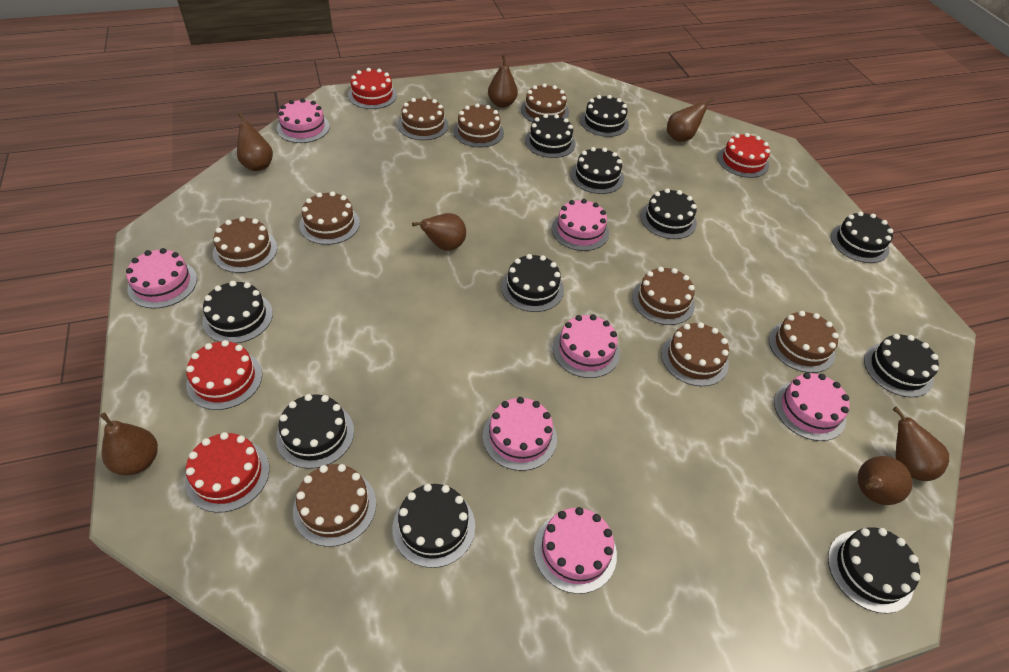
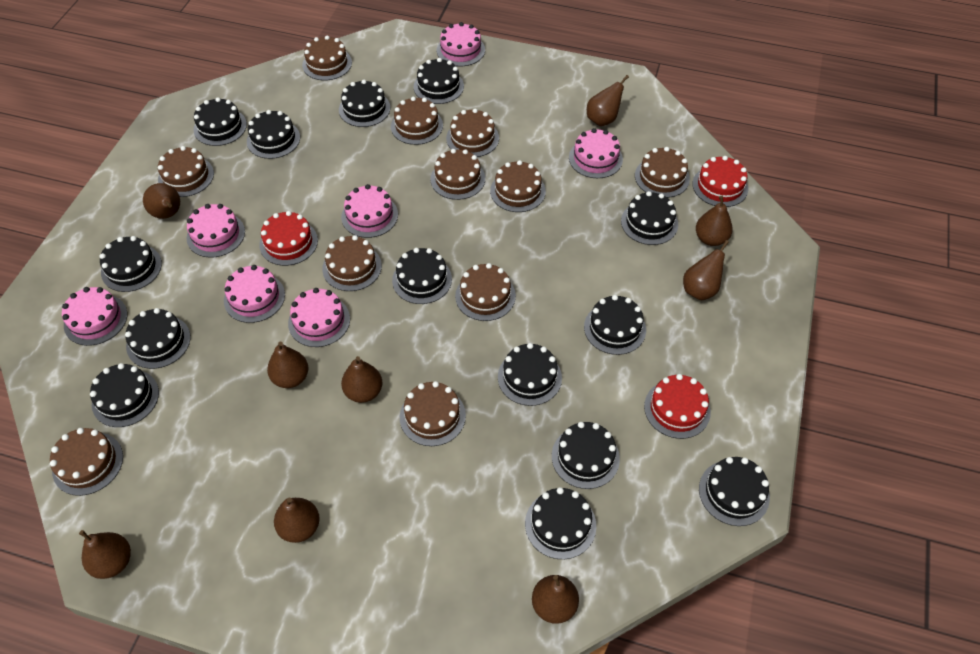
black cake: 11 -> 14
brown cake: 9 -> 11
brown pear: 7 -> 9
red cake: 4 -> 3

